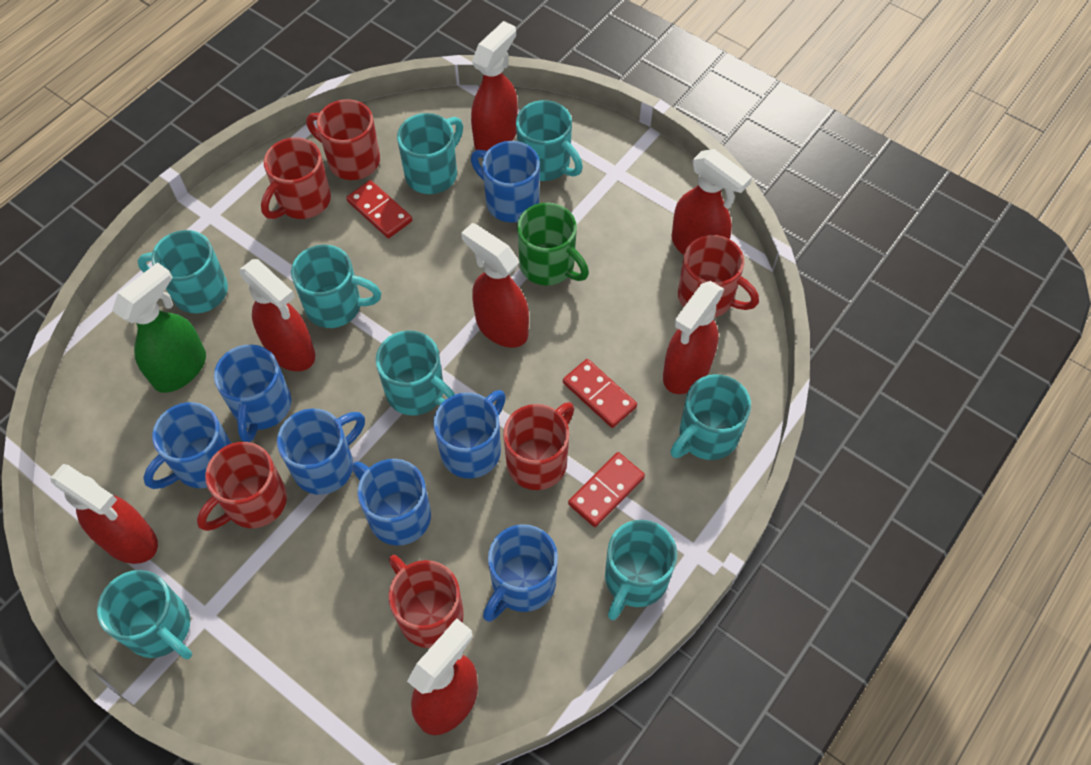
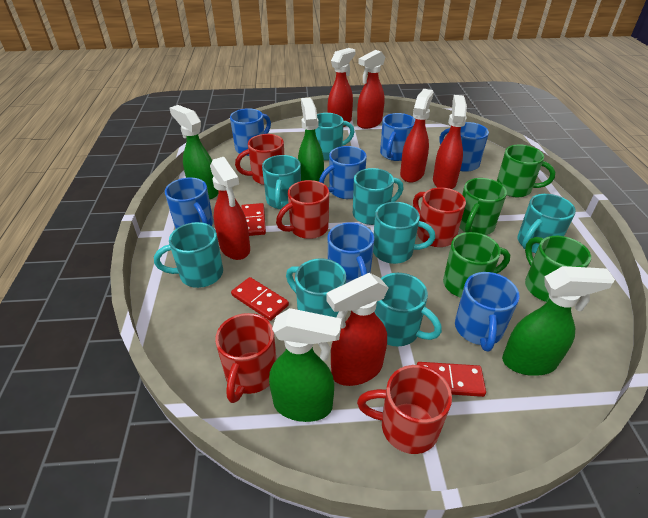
green mug: 1 -> 4
green spray bottle: 1 -> 4
red mug: 6 -> 5
red spray bottle: 7 -> 6

